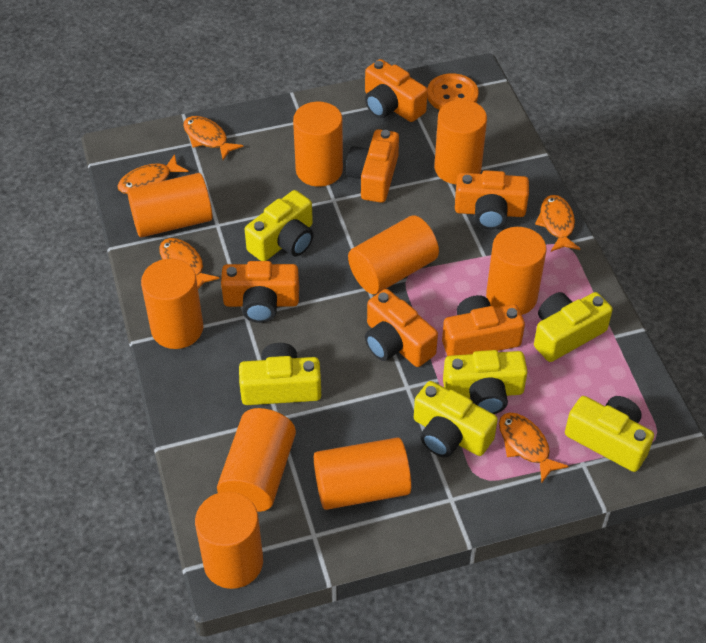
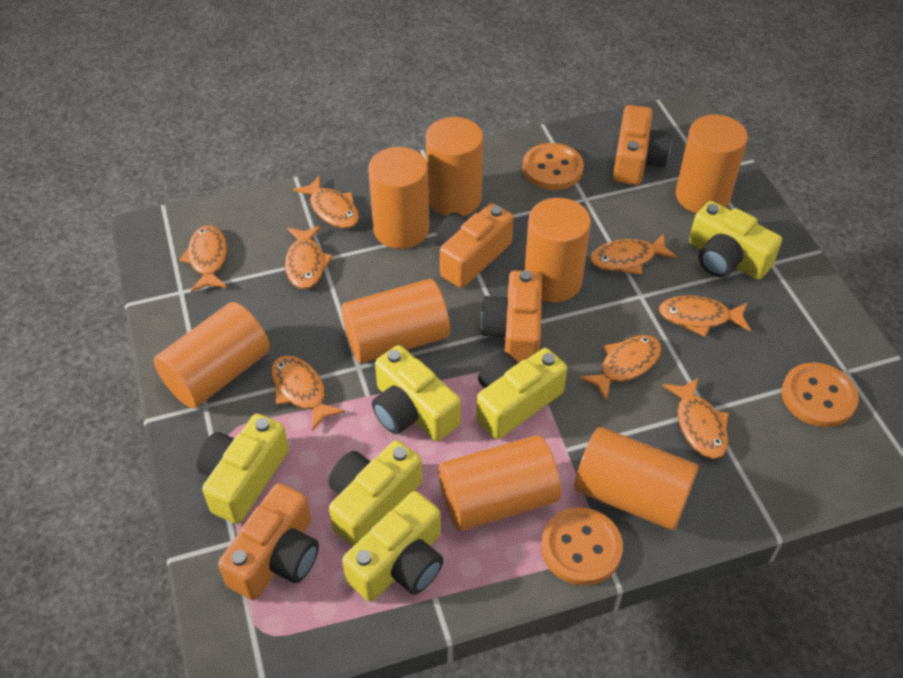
orange button: 1 -> 3
orange camera: 6 -> 4
orange cylinder: 9 -> 8
orange fish: 5 -> 8

